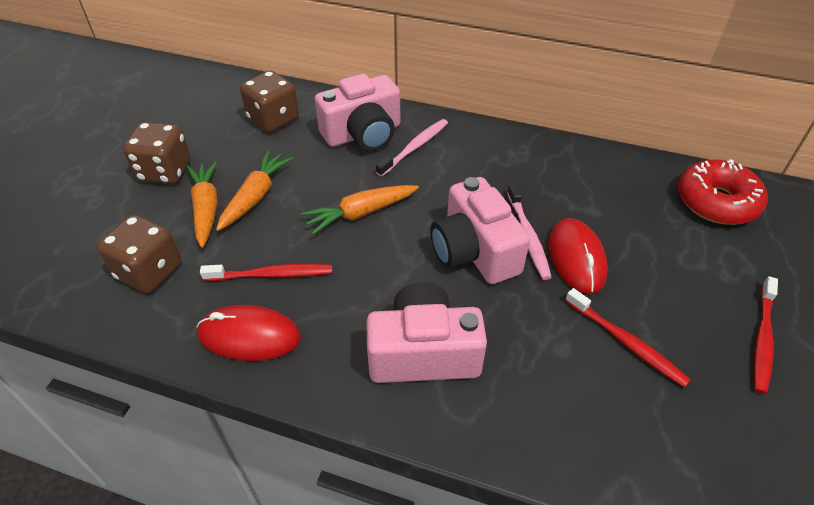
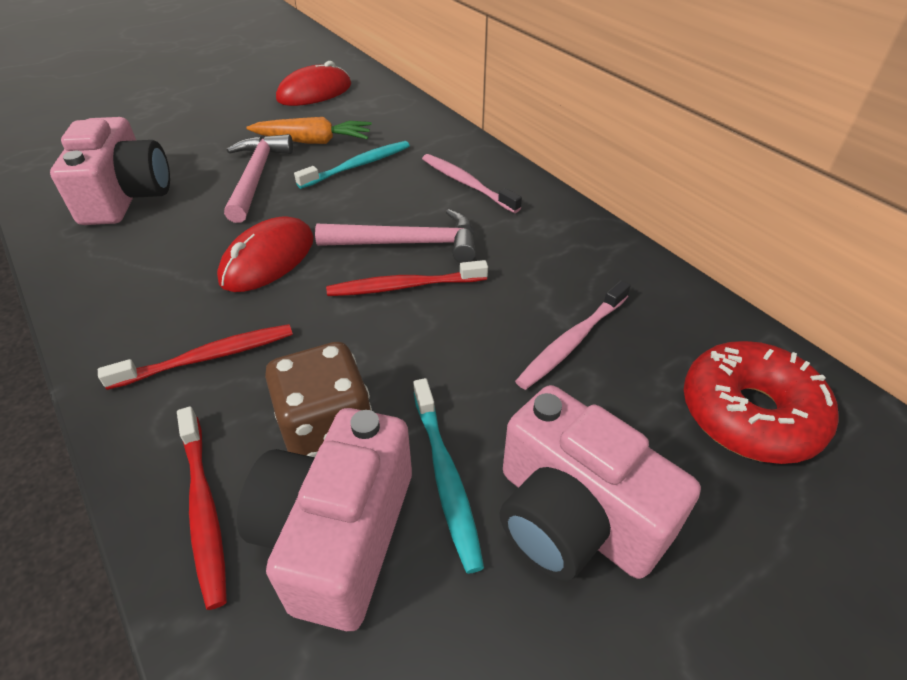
brown dice: 3 -> 1
orange carrot: 3 -> 1
pink hammer: 0 -> 2
turquoise toothbrush: 0 -> 2

